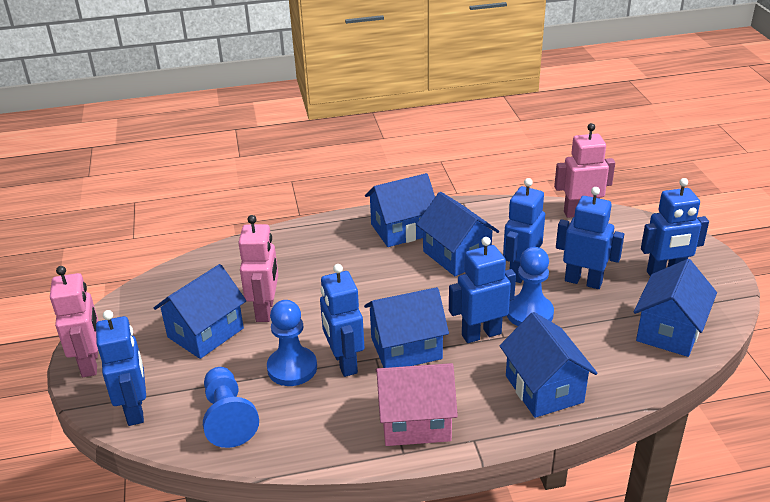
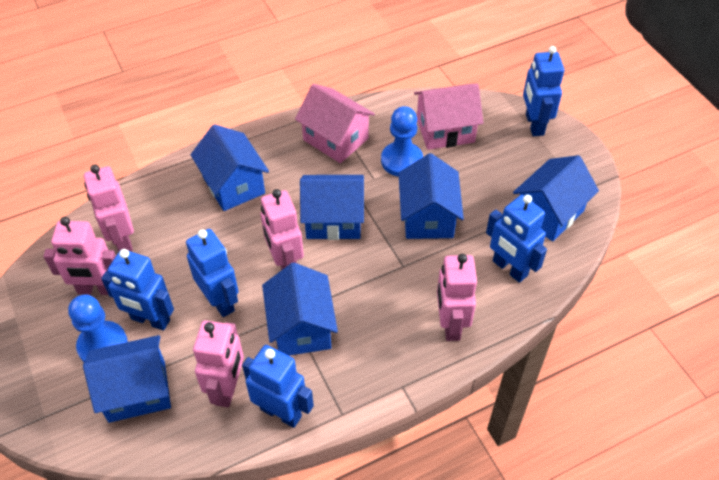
blue pawn: 3 -> 2
blue robot: 6 -> 5
pink house: 1 -> 2
pink robot: 3 -> 5

